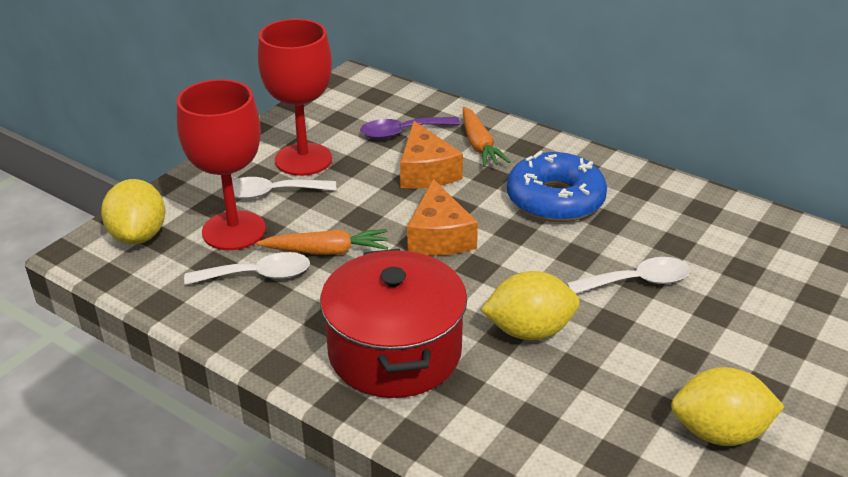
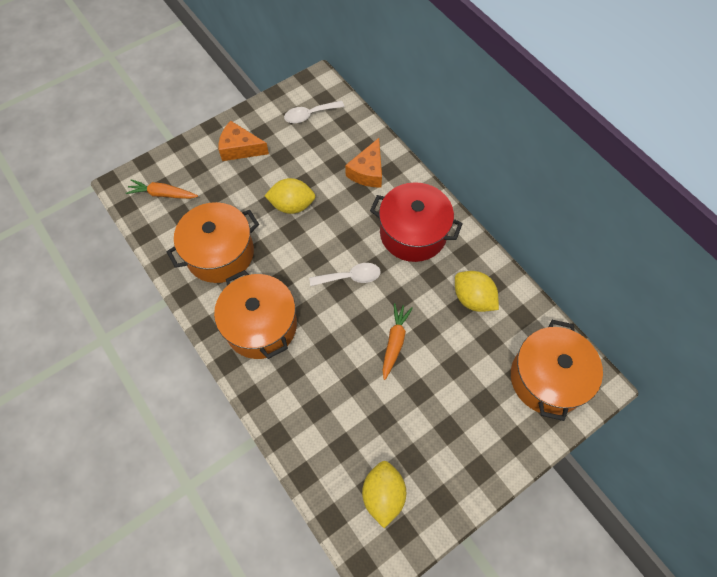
blue donut: 1 -> 0
orange pot: 0 -> 3
purple spoon: 1 -> 0
red goblet: 2 -> 0
white spoon: 3 -> 2

